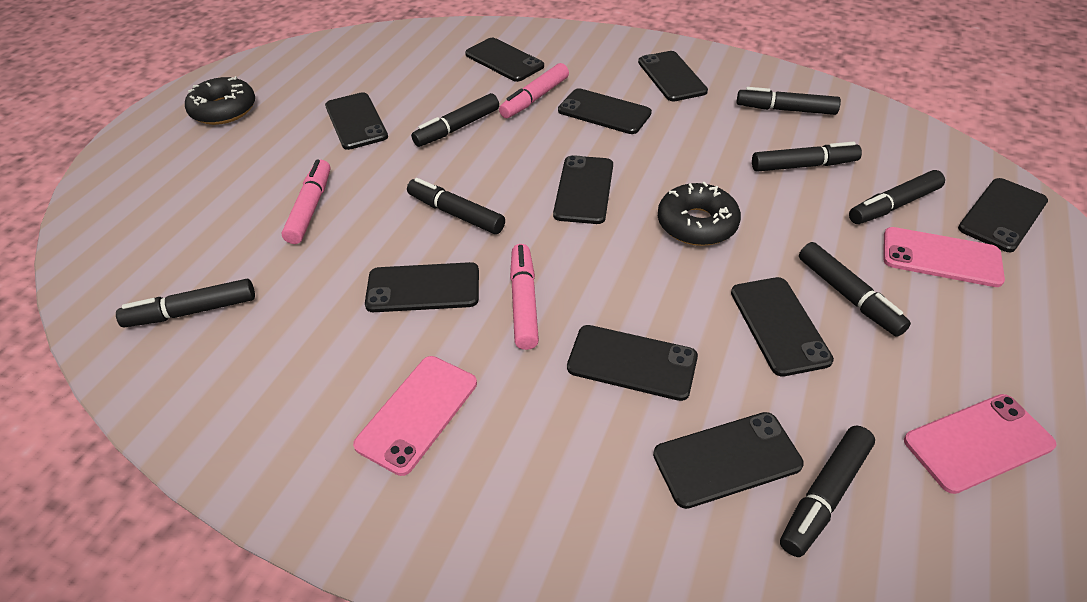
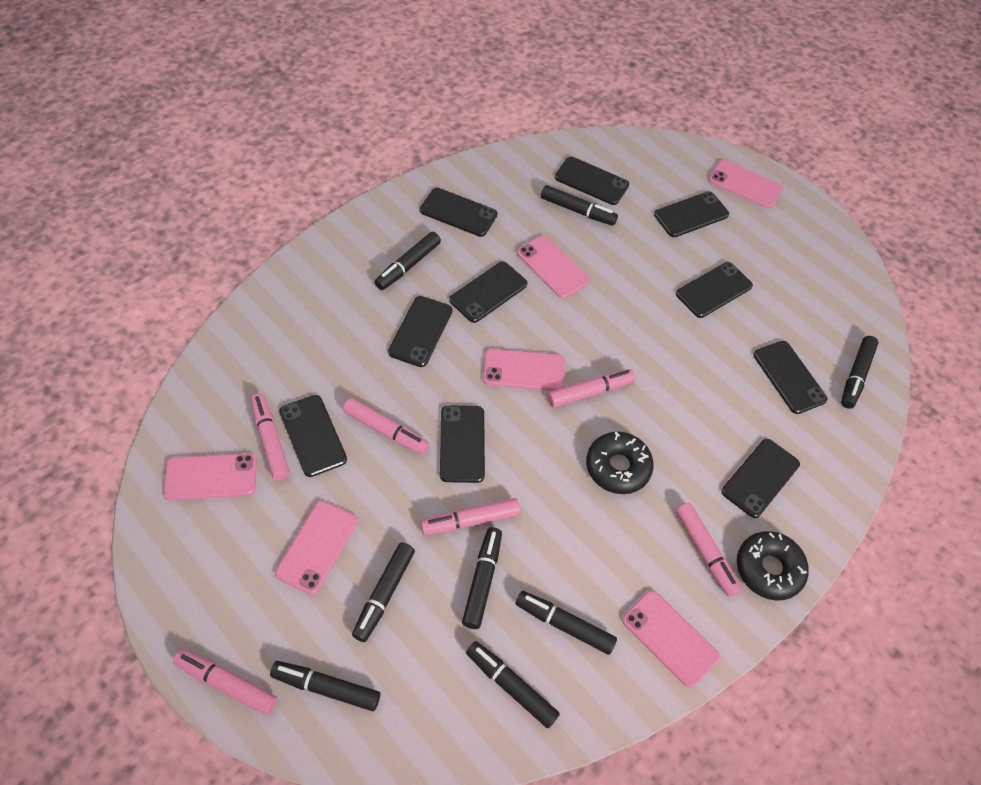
pink marker: 3 -> 6
pink phone: 3 -> 6

